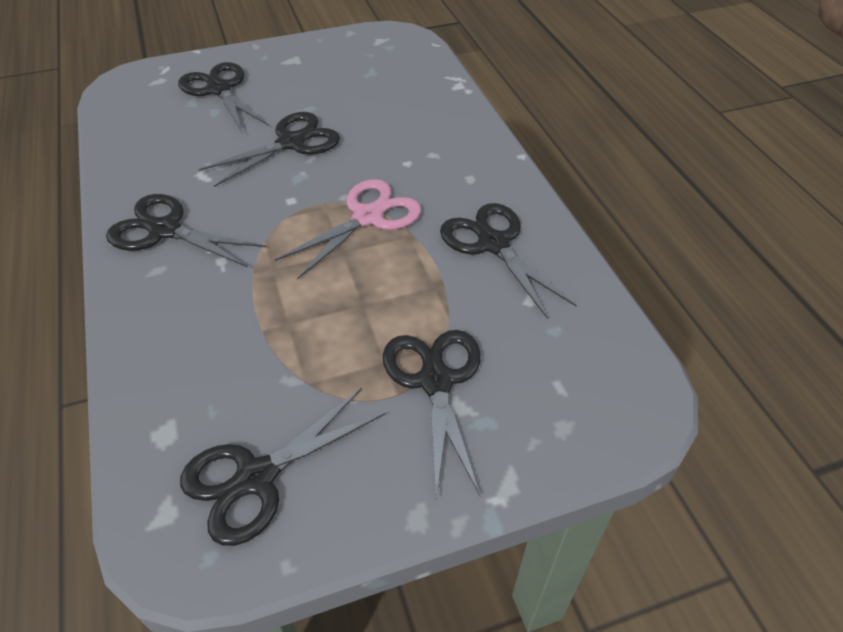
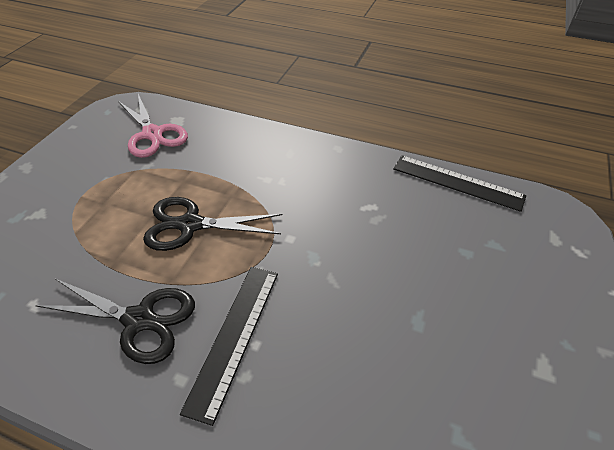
black ruler: 0 -> 2
black scissors: 6 -> 2

